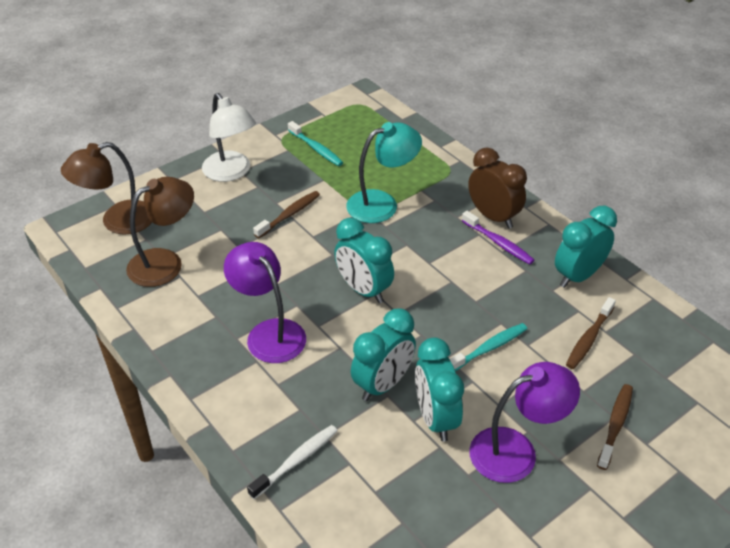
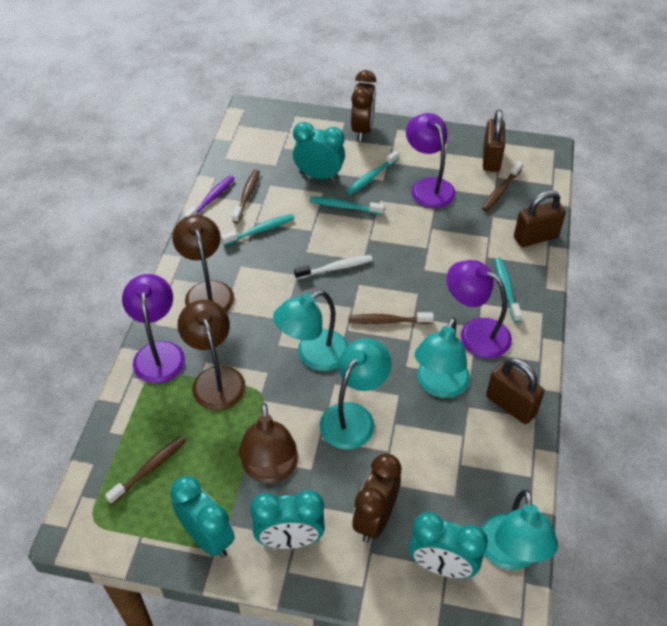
brown clock: 1 -> 2
brown lamp: 2 -> 3
brown padlock: 0 -> 3
brown toothbrush: 3 -> 4
purple lamp: 2 -> 3
turquoise lamp: 1 -> 4
turquoise toothbrush: 2 -> 4
white lamp: 1 -> 0

